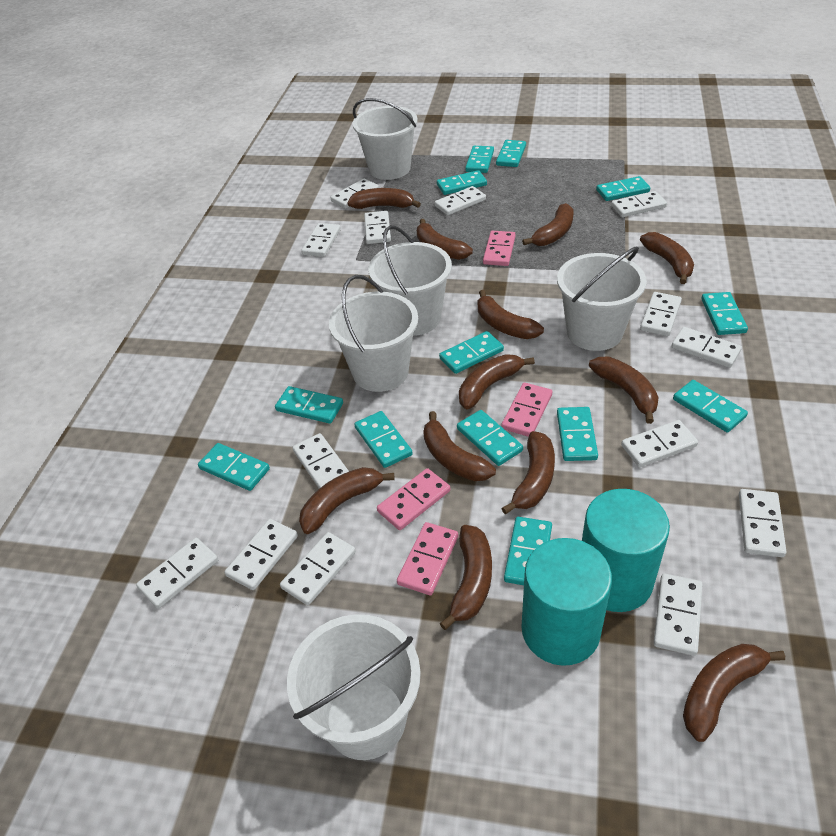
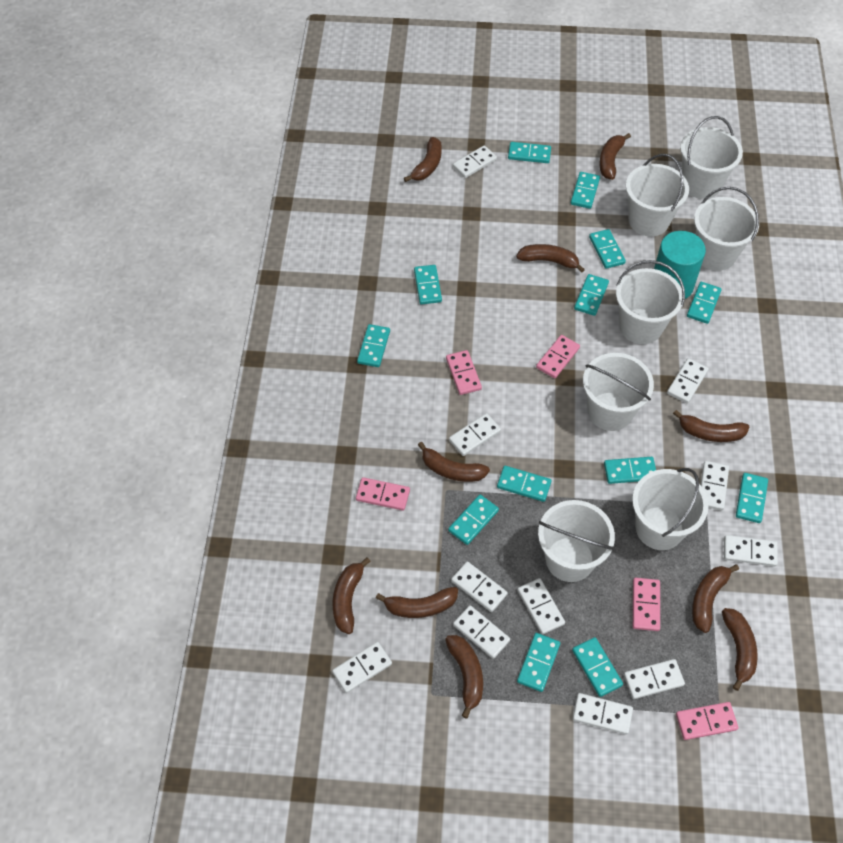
brown banana: 12 -> 10
pink domino: 4 -> 5
turquoise cylinder: 2 -> 1
white bucket: 5 -> 7
white domino: 14 -> 11

